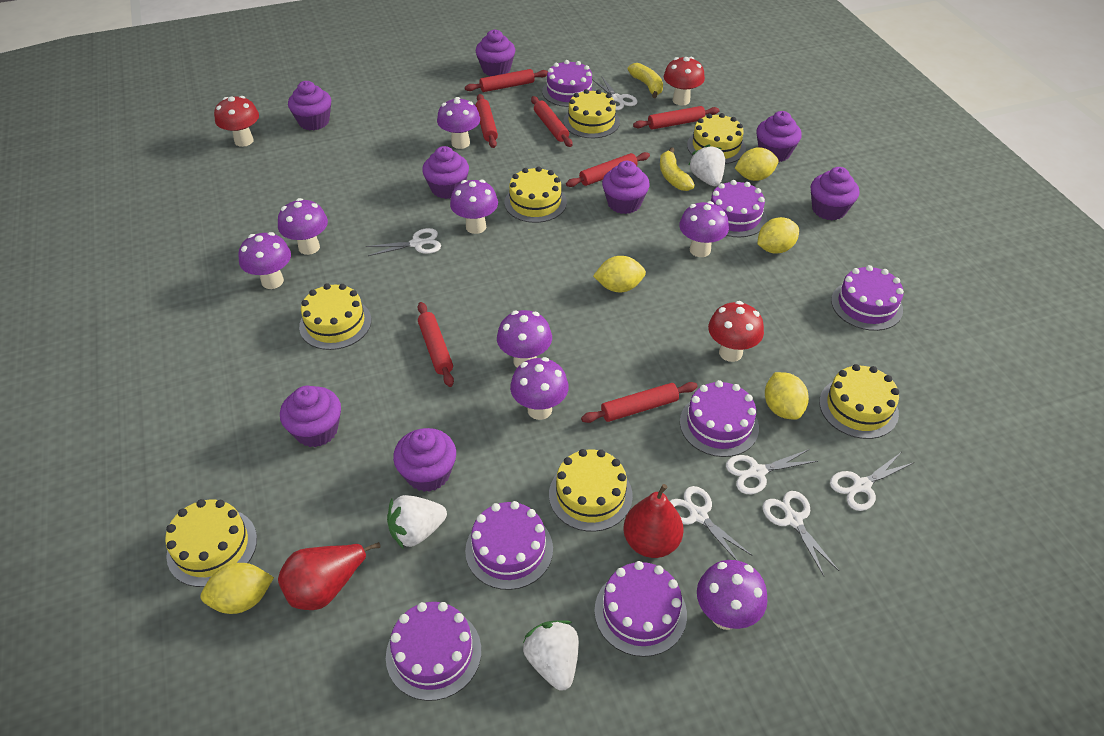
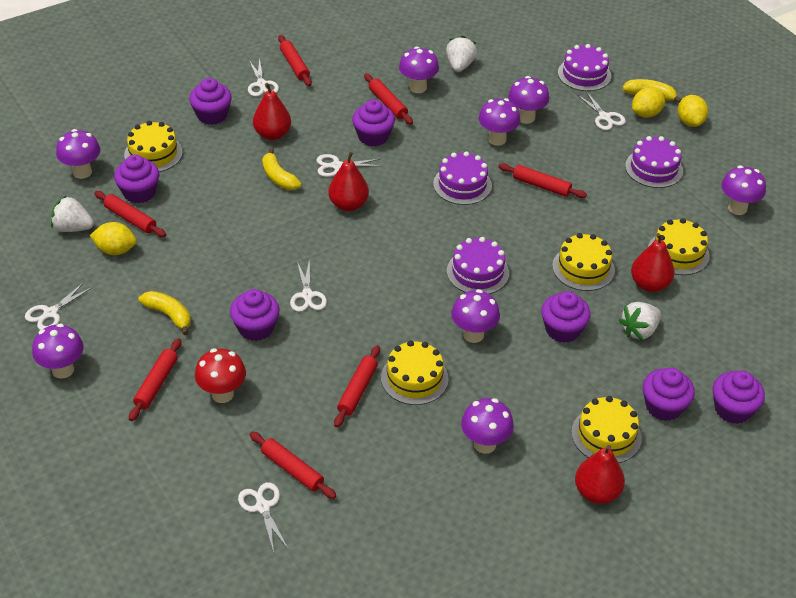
purple cake: 7 -> 4
purple cupcake: 8 -> 7
red mushroom: 3 -> 1
red pear: 2 -> 4
yellow banana: 2 -> 3
yellow cake: 7 -> 5
yellow lemon: 5 -> 3

